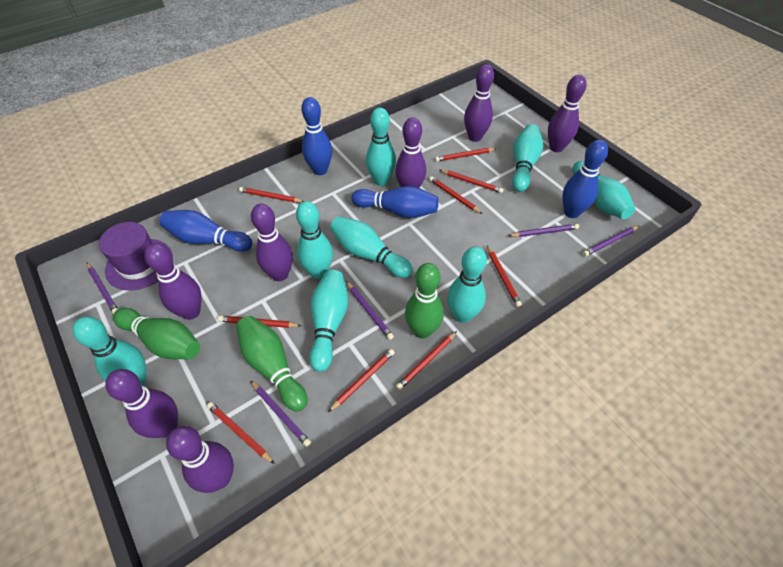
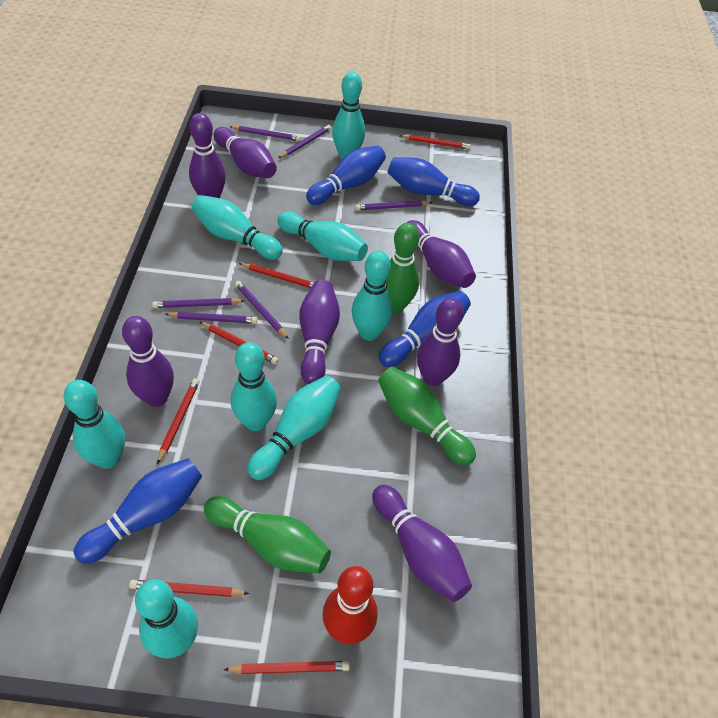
purple hat: 1 -> 0
purple pencil: 5 -> 6
red bowling pin: 0 -> 1
red pencil: 9 -> 6

